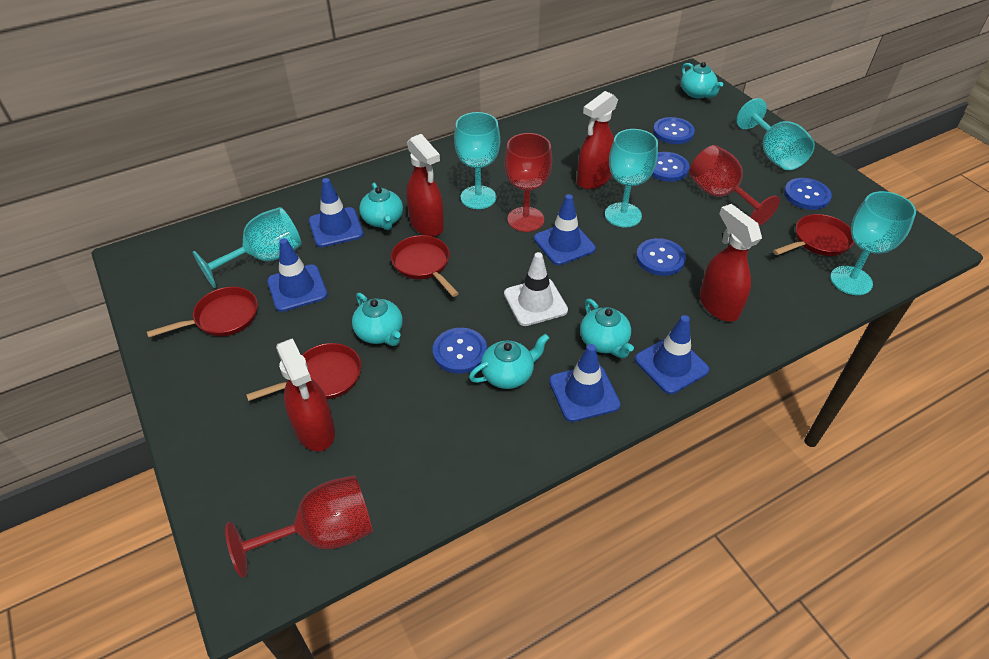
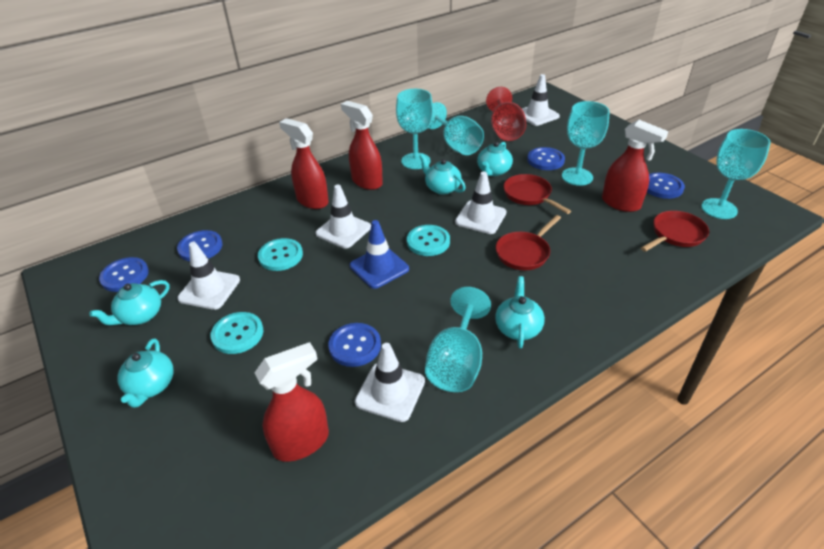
blue traffic cone: 5 -> 1
red goblet: 3 -> 1
red pan: 4 -> 3
turquoise button: 0 -> 3
white traffic cone: 1 -> 5

